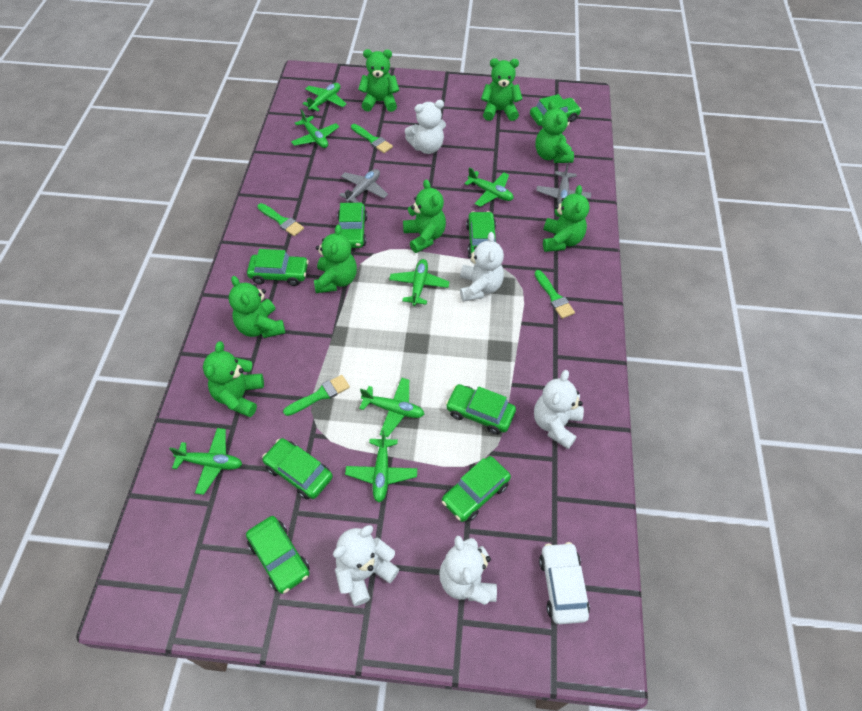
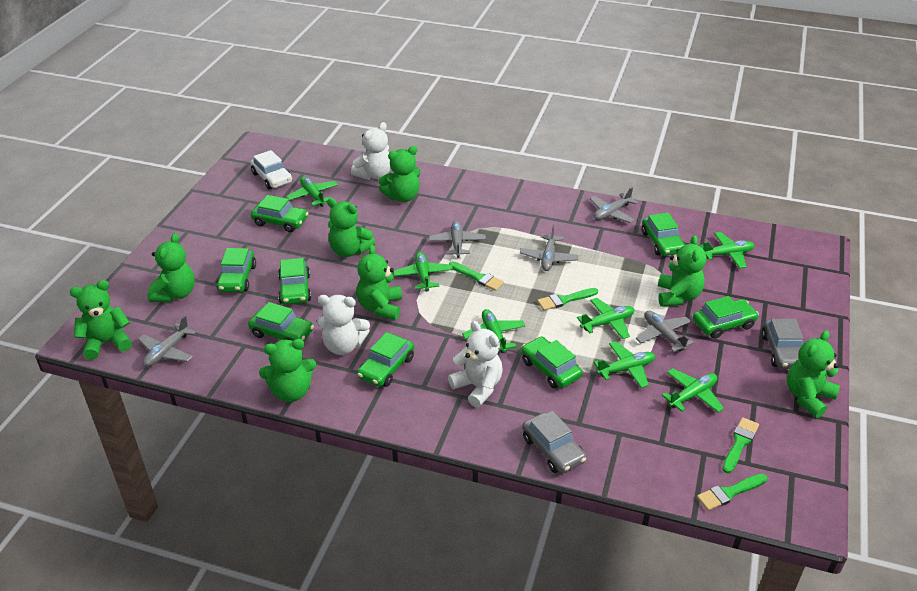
grey car: 0 -> 2
grey plane: 2 -> 5
white teddy bear: 5 -> 3

